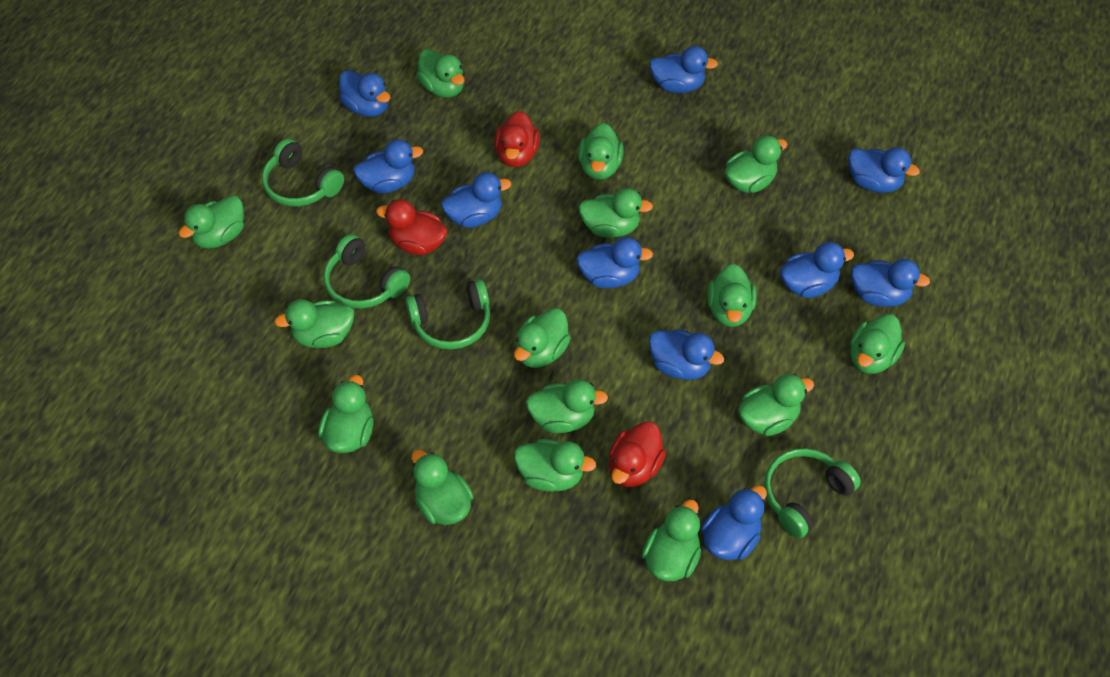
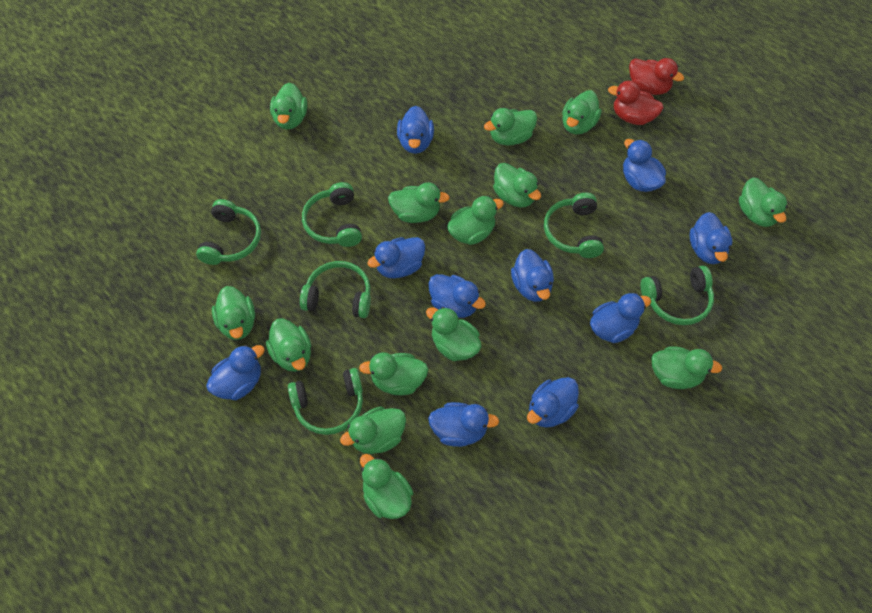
green duck: 15 -> 14
green headphones: 4 -> 6
red duck: 3 -> 2

